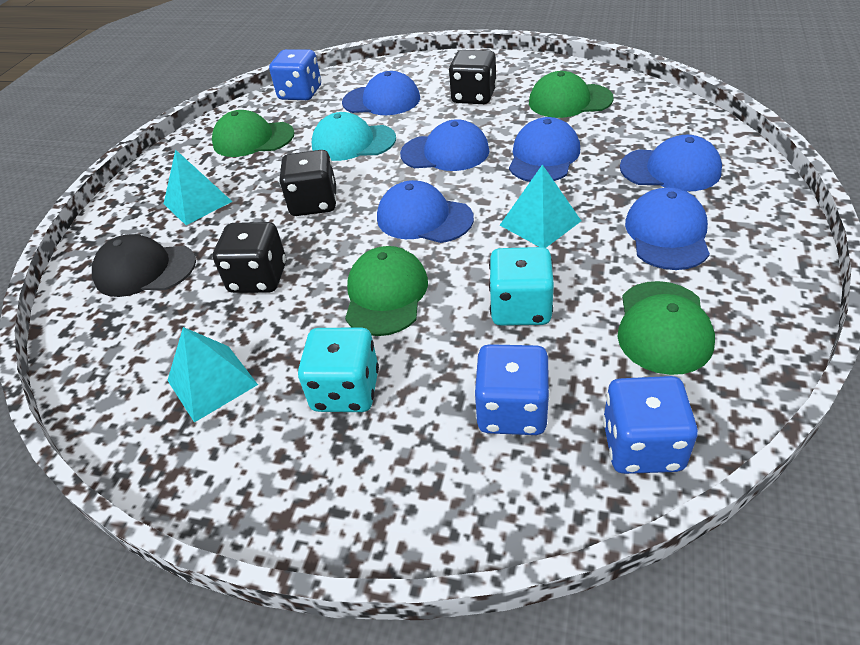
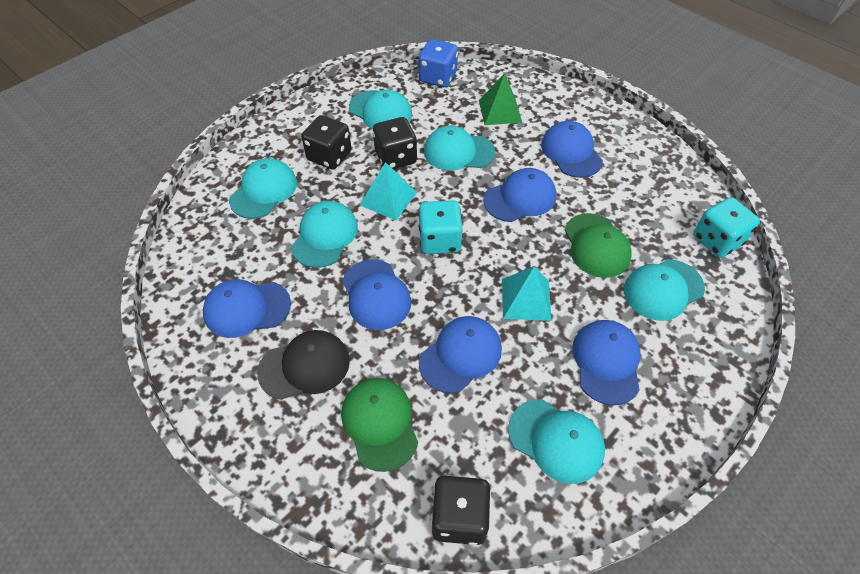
blue dice: 3 -> 1
green cap: 4 -> 2
green pyramid: 0 -> 1
turquoise cap: 1 -> 6
turquoise pyramid: 3 -> 2

